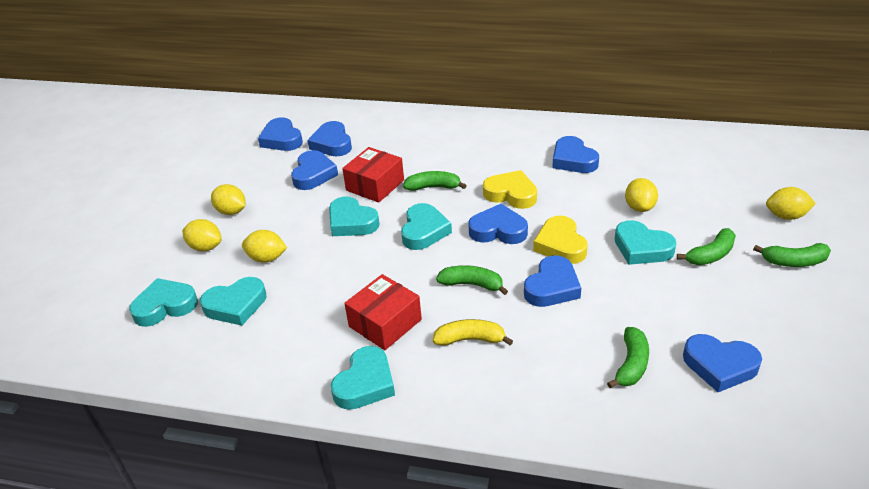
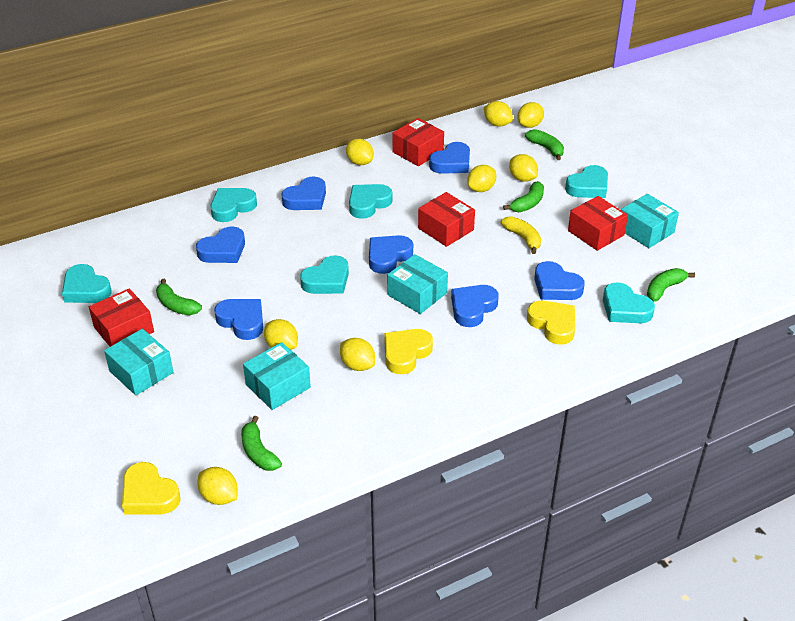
red box: 2 -> 4
turquoise box: 0 -> 4
yellow heart: 2 -> 3
yellow lemon: 5 -> 8

